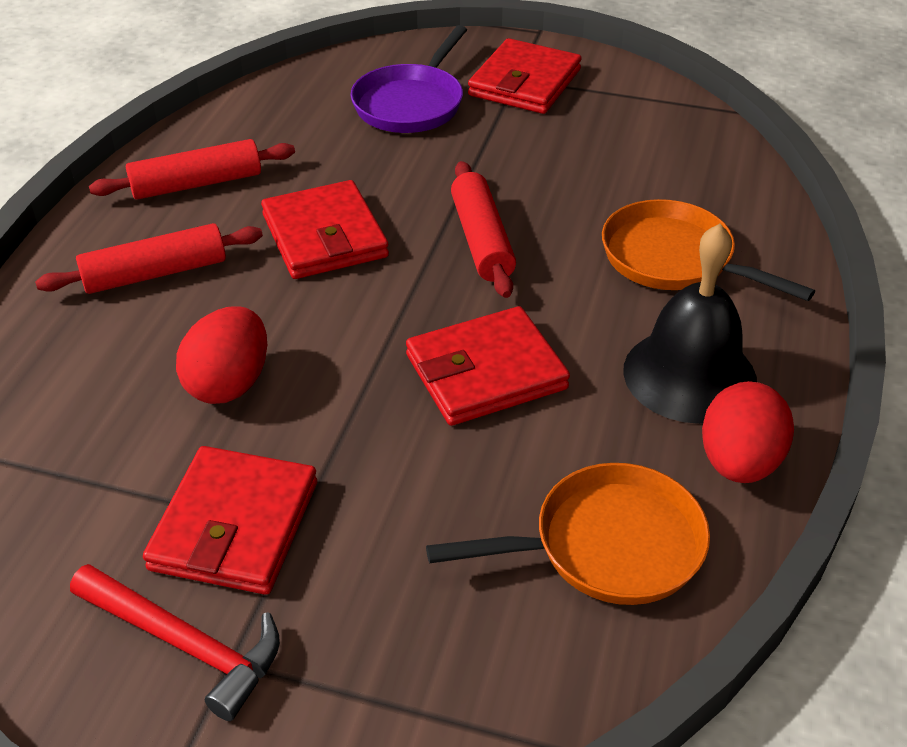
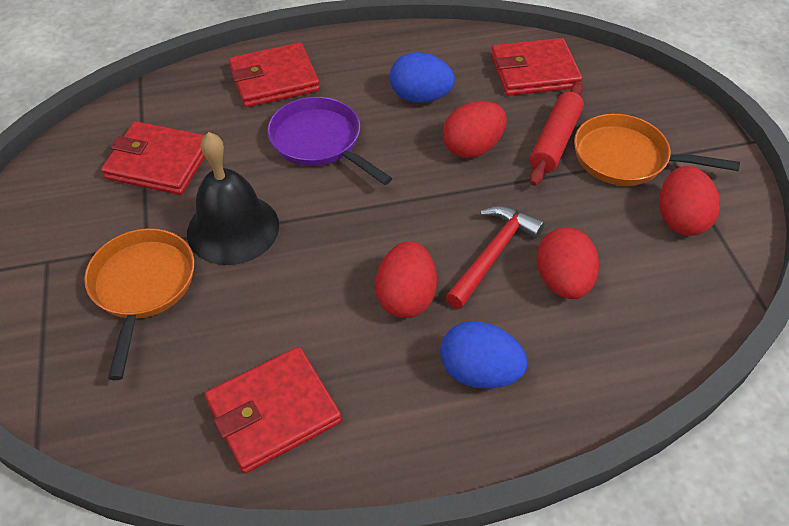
blue egg: 0 -> 2
red egg: 2 -> 4
red rolling pin: 3 -> 1

